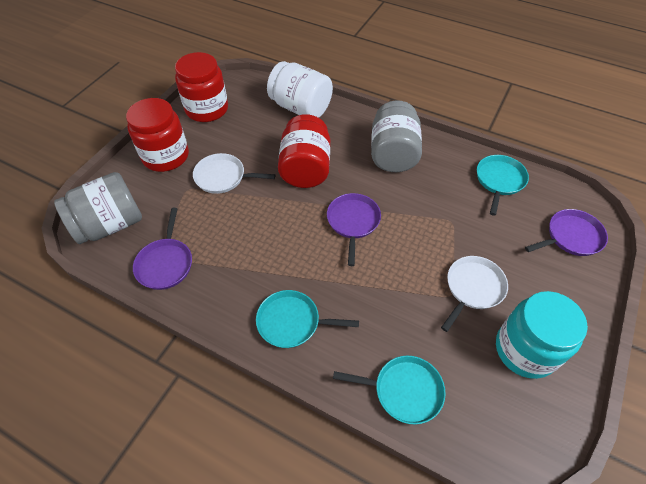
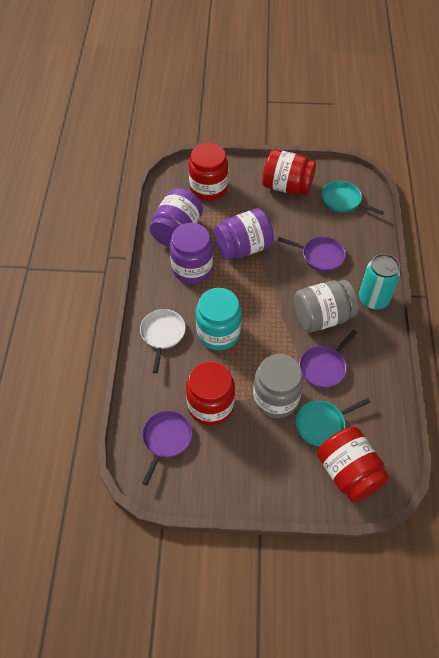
purple jar: 0 -> 3
red jar: 3 -> 4
turquoise can: 0 -> 1
turquoise pan: 3 -> 2
white jar: 1 -> 0
white pan: 2 -> 1

